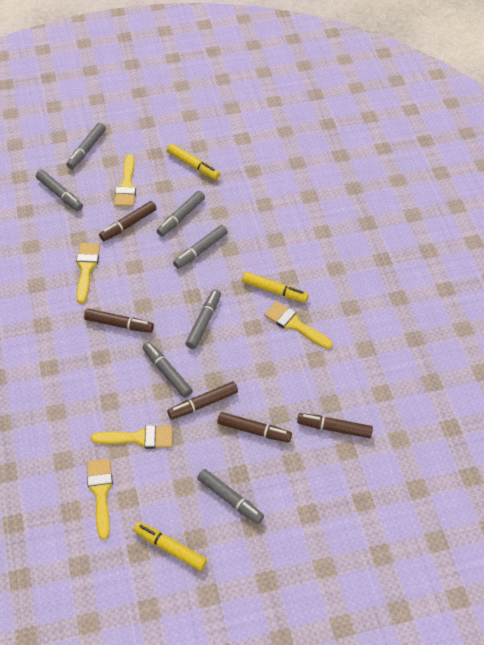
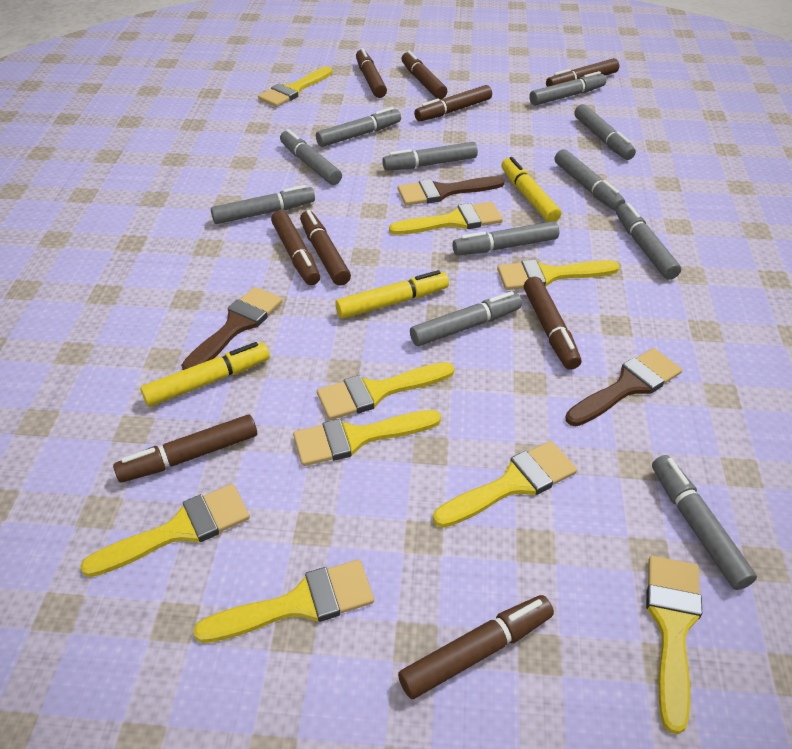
brown brush: 0 -> 3
brown marker: 5 -> 9
grey marker: 7 -> 11
yellow brush: 5 -> 9

